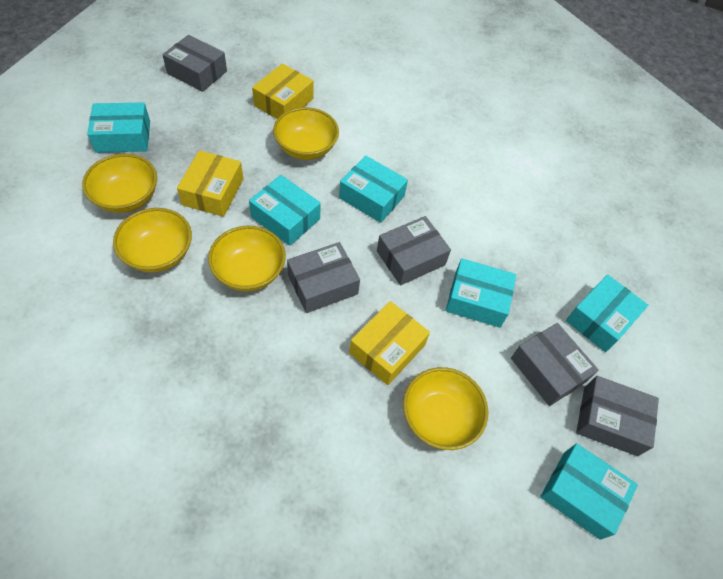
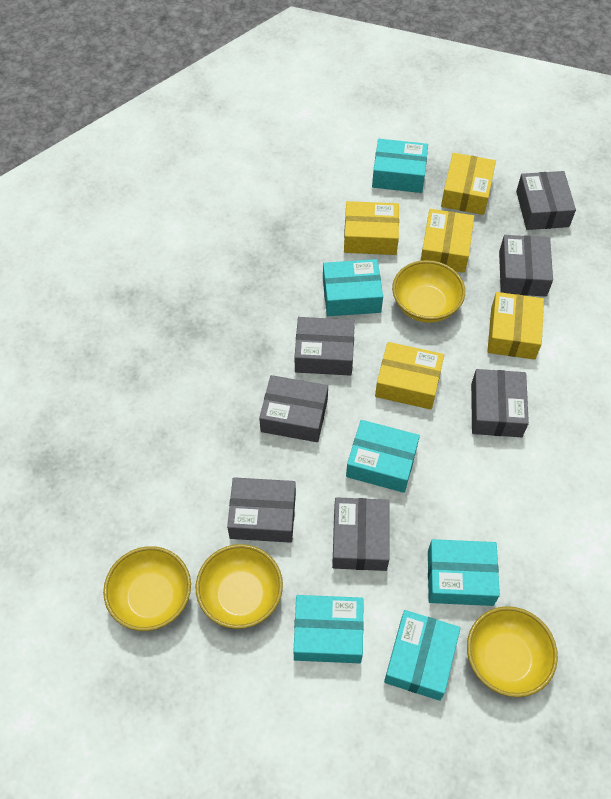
grey box: 5 -> 7
yellow bowl: 5 -> 4
yellow box: 3 -> 5

